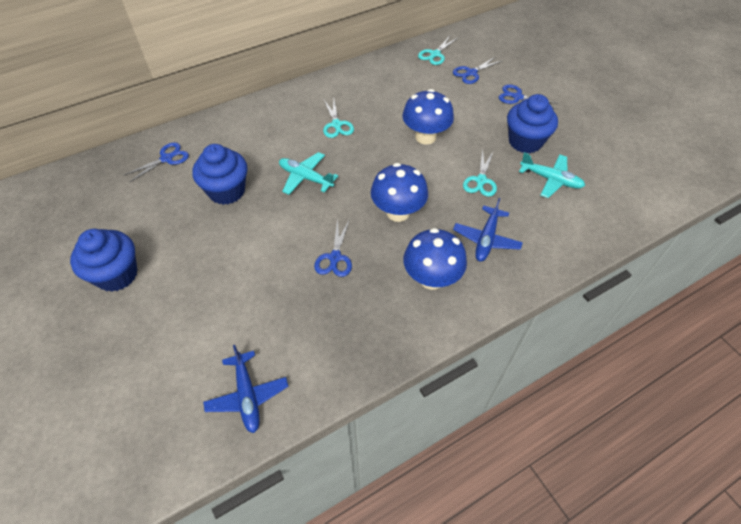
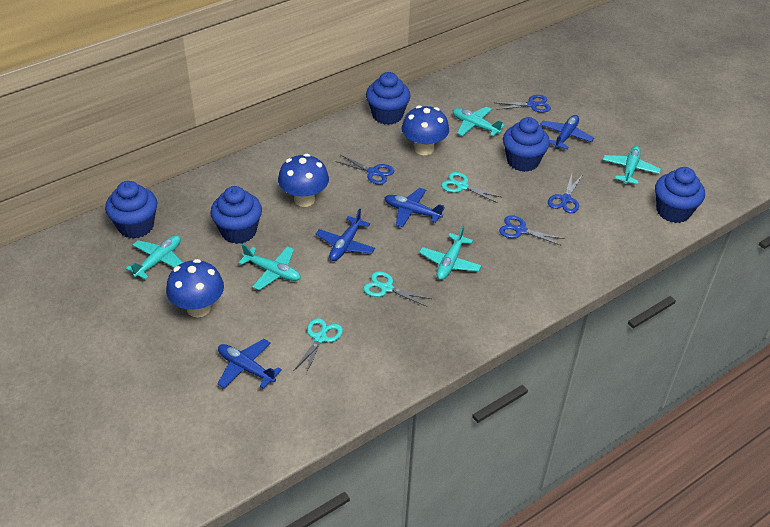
blue cupcake: 3 -> 5
blue plane: 2 -> 4
turquoise plane: 2 -> 5

